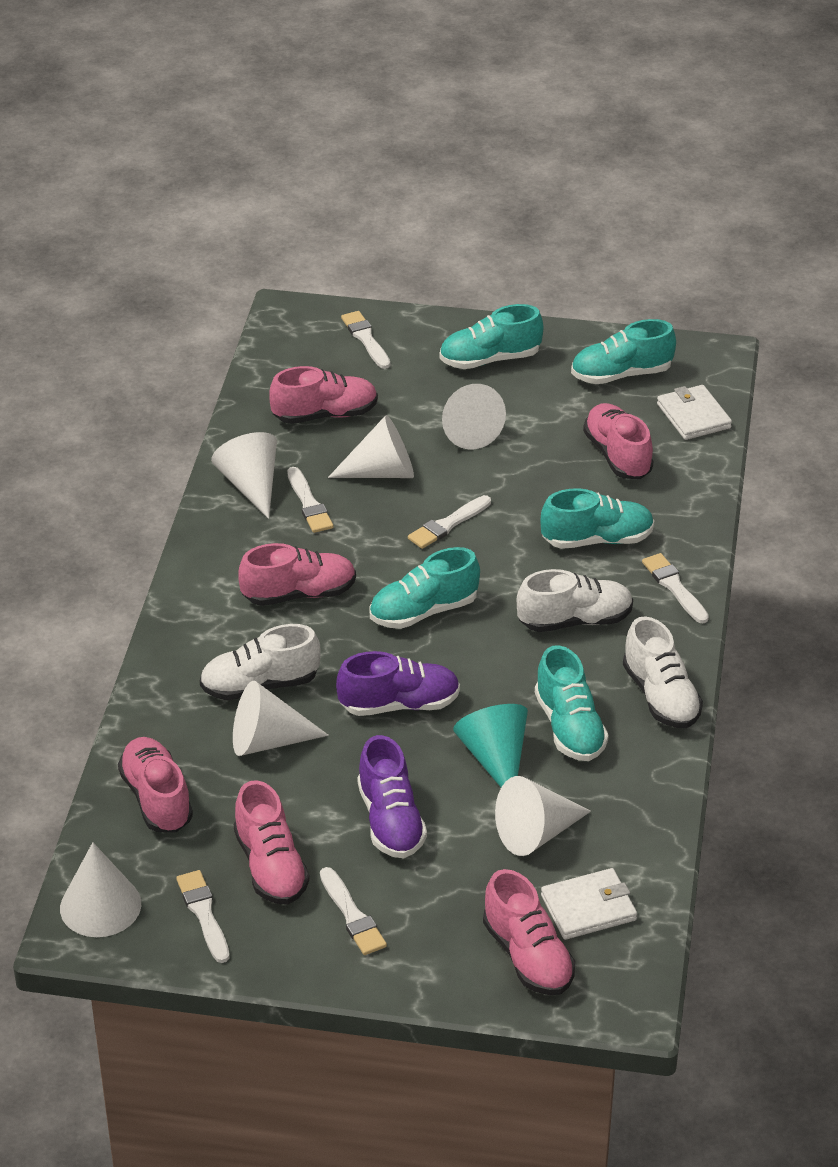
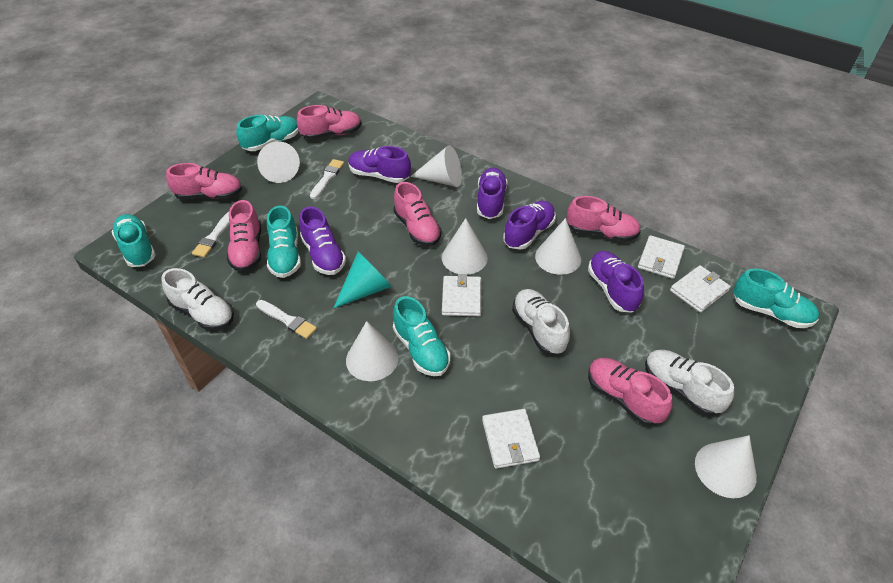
purple shoe: 2 -> 5
white brush: 6 -> 3
white wallet: 2 -> 4

